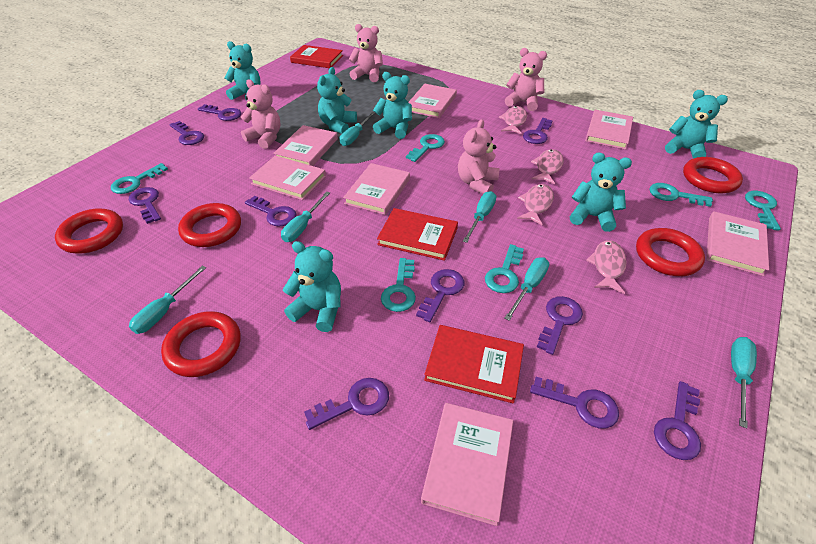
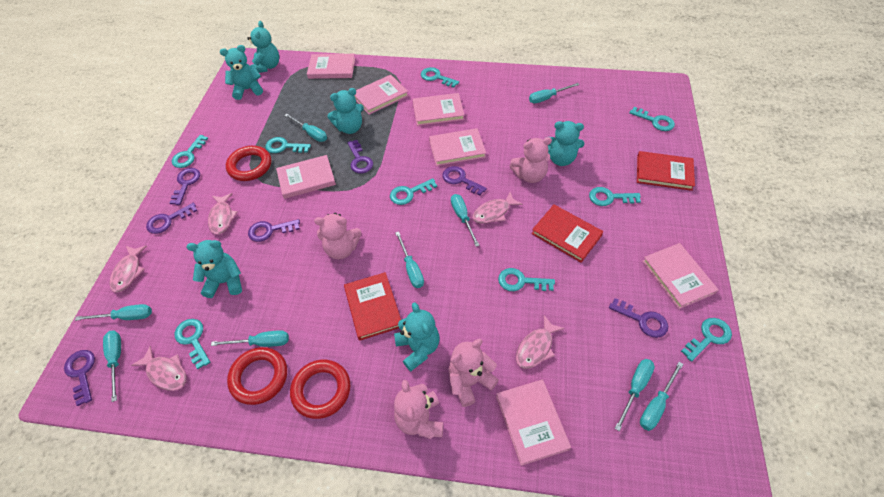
pink fish: 4 -> 5
purple key: 10 -> 7
red ring: 5 -> 3
turquoise key: 6 -> 9
turquoise screwdriver: 6 -> 9

